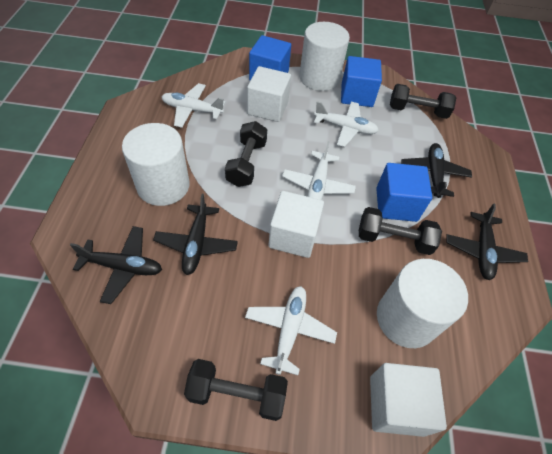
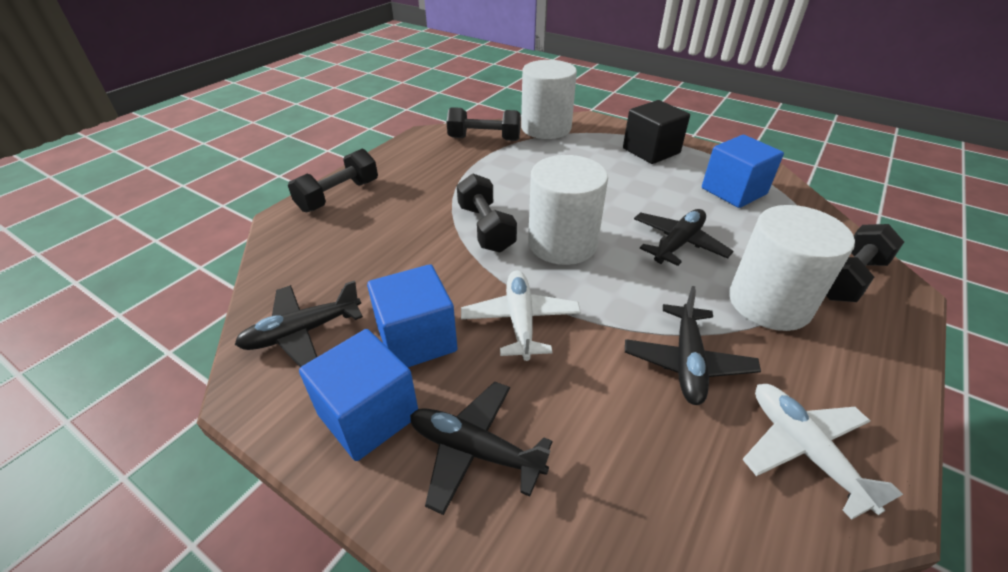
black cube: 0 -> 1
white cube: 3 -> 0
white plane: 4 -> 2

